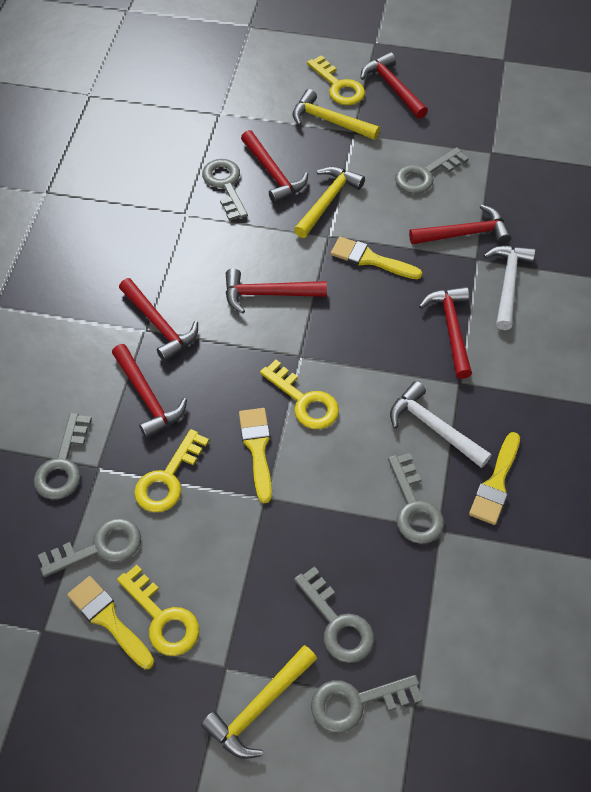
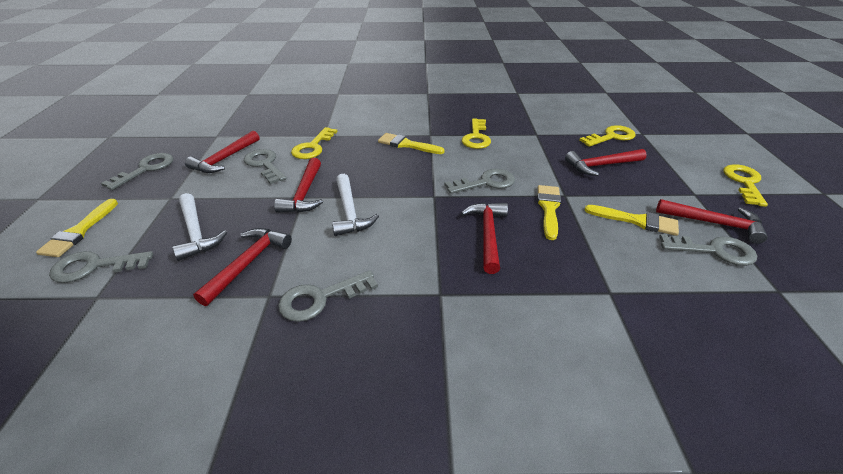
grey key: 7 -> 6
red hammer: 7 -> 6
yellow hammer: 3 -> 0

